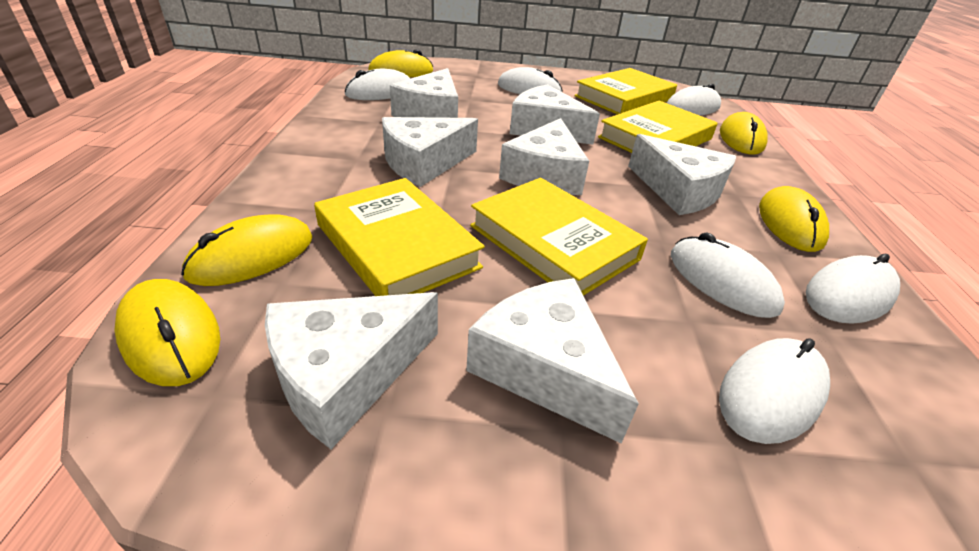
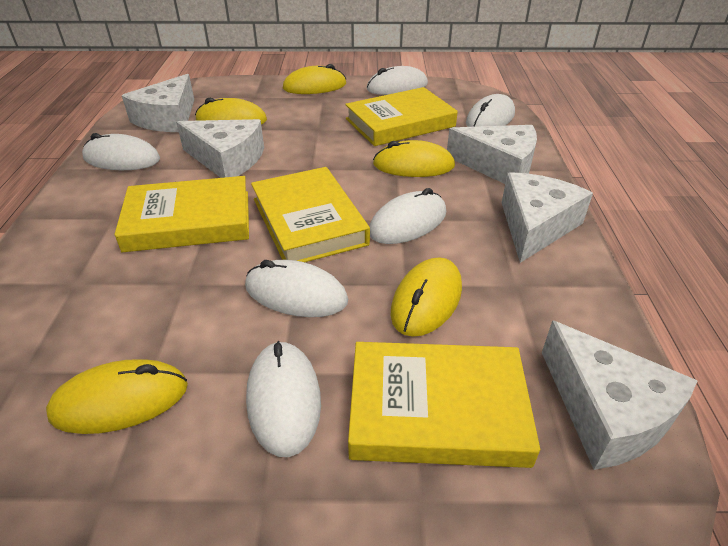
white cheese: 7 -> 5

